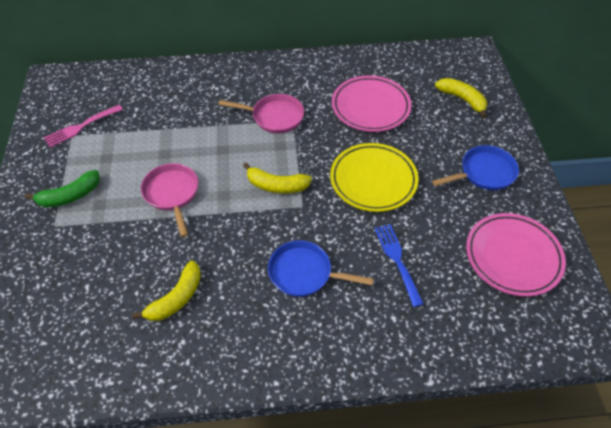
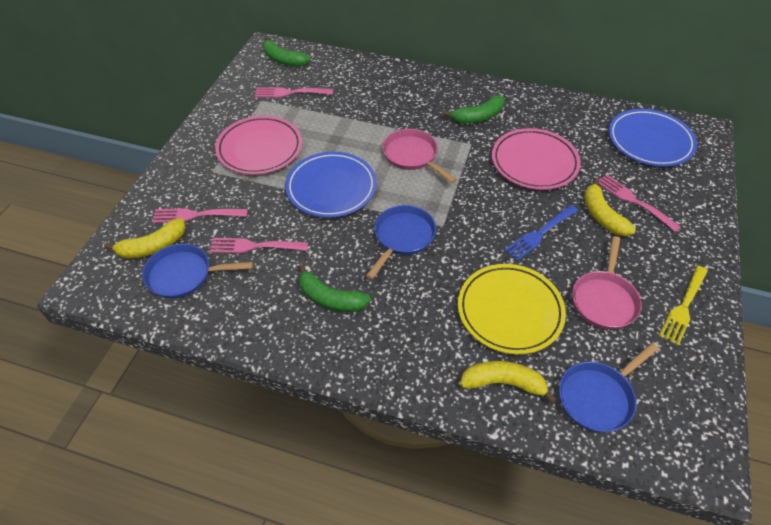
blue pan: 2 -> 3
blue plate: 0 -> 2
green banana: 1 -> 3
pink fork: 1 -> 4
yellow fork: 0 -> 1

